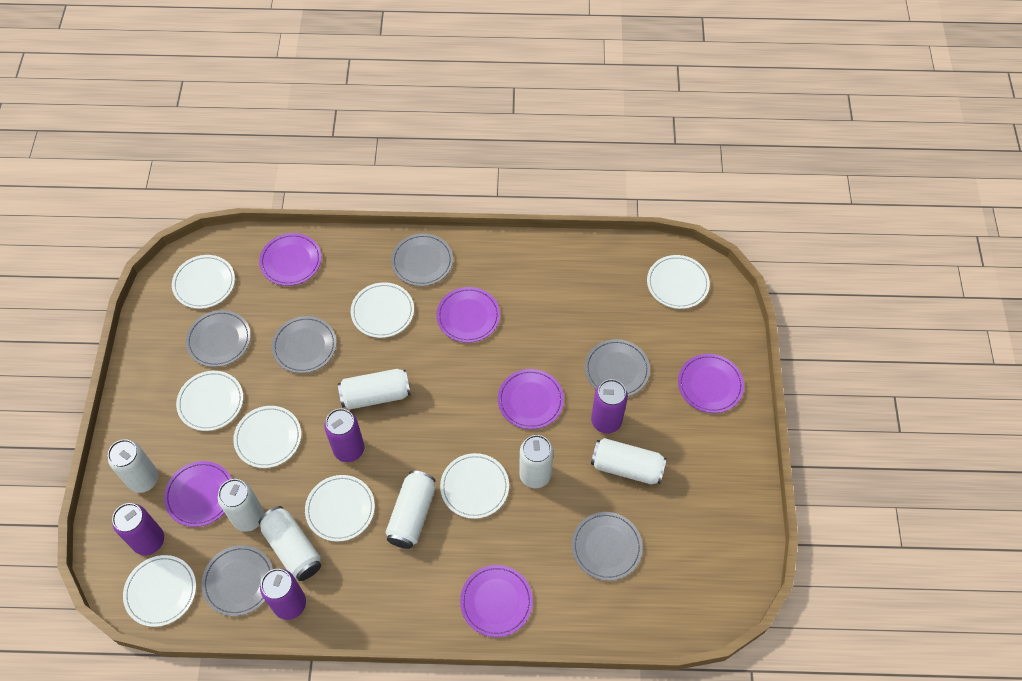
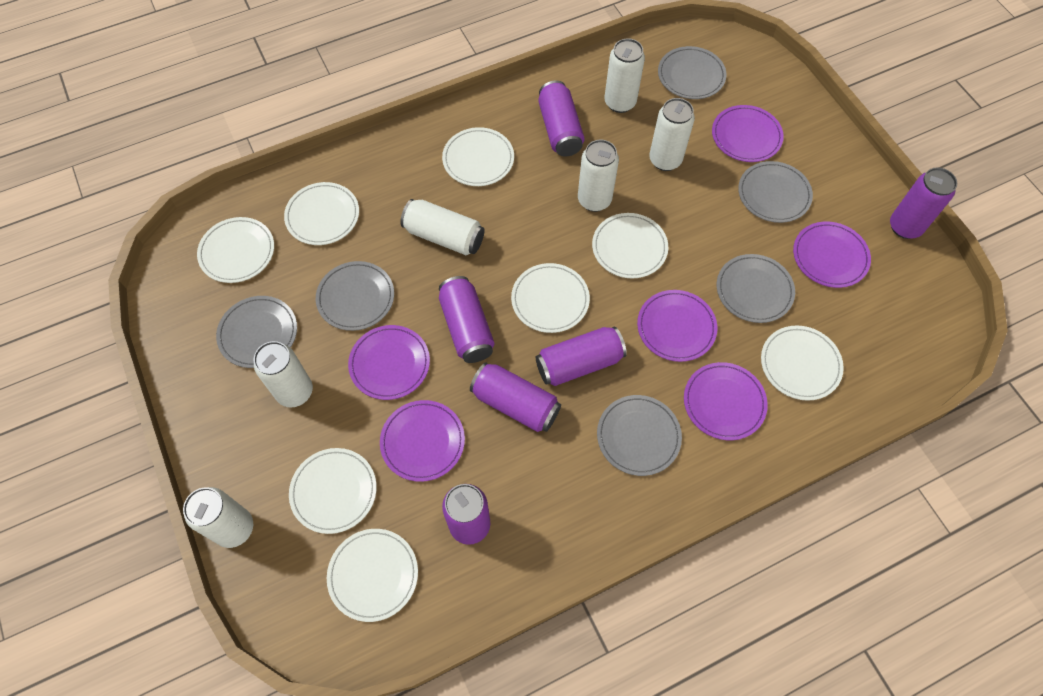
purple can: 4 -> 6
white can: 7 -> 6

